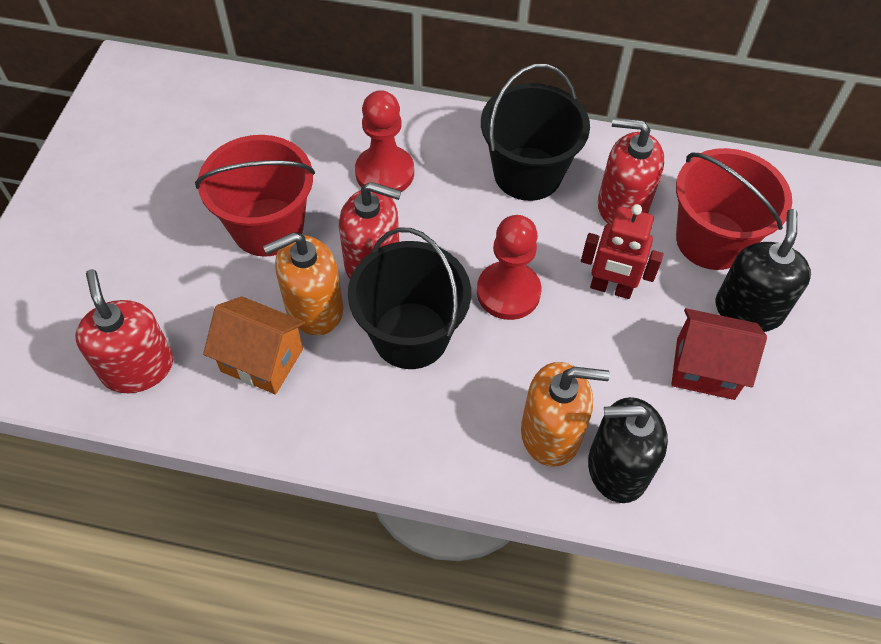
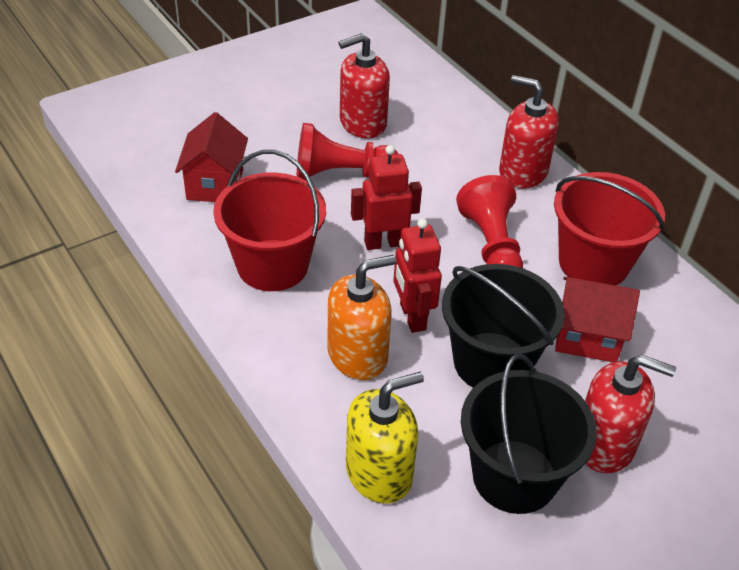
black soap dispenser: 2 -> 0
orange house: 1 -> 0
orange soap dispenser: 2 -> 1
red house: 1 -> 2
red robot: 1 -> 2
yellow soap dispenser: 0 -> 1

